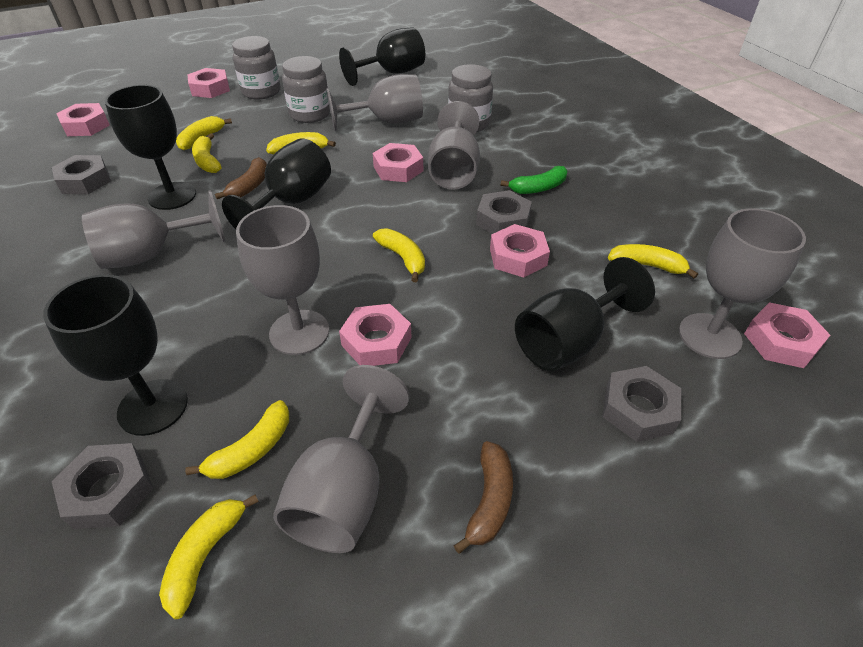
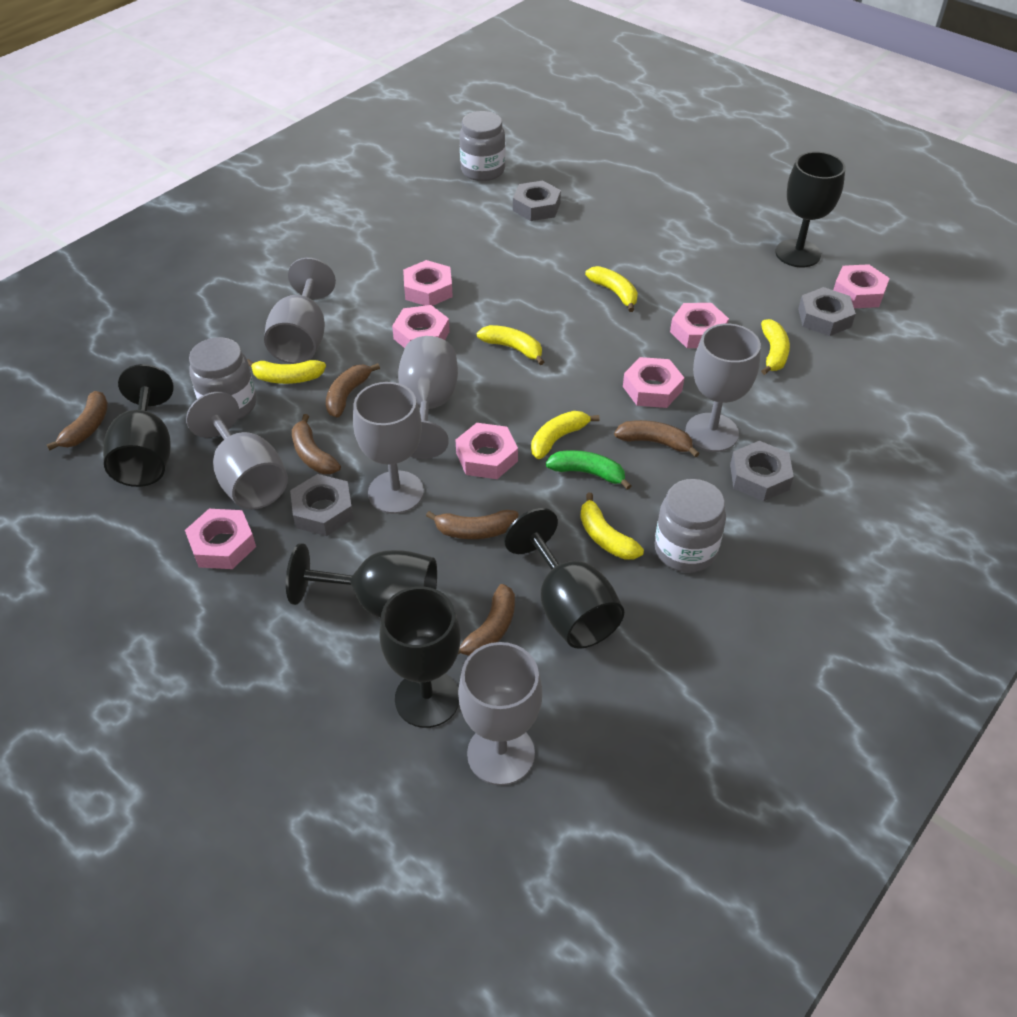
brown banana: 2 -> 6
pink nut: 6 -> 7
yellow banana: 7 -> 6

